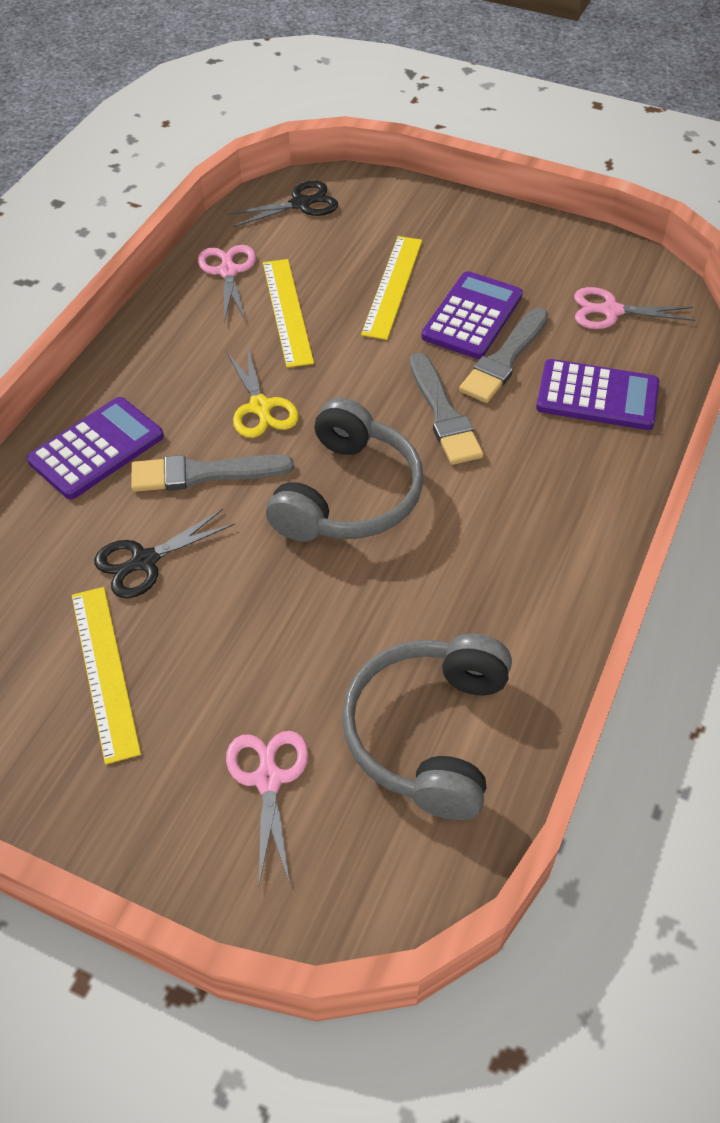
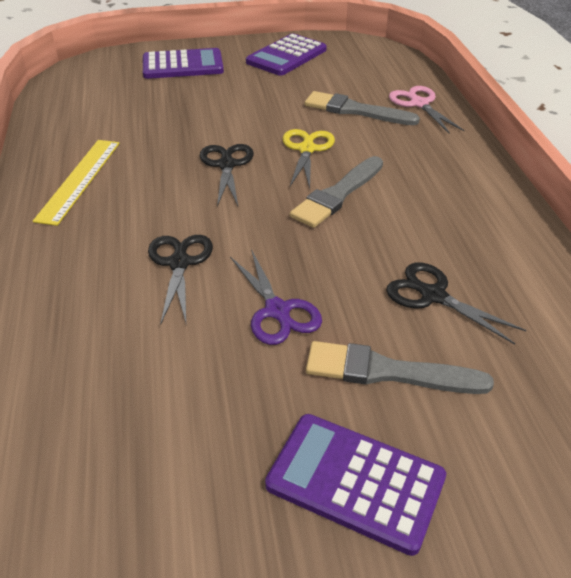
black scissors: 2 -> 3
grey headphones: 2 -> 0
pink scissors: 3 -> 1
purple scissors: 0 -> 1
yellow ruler: 3 -> 1

